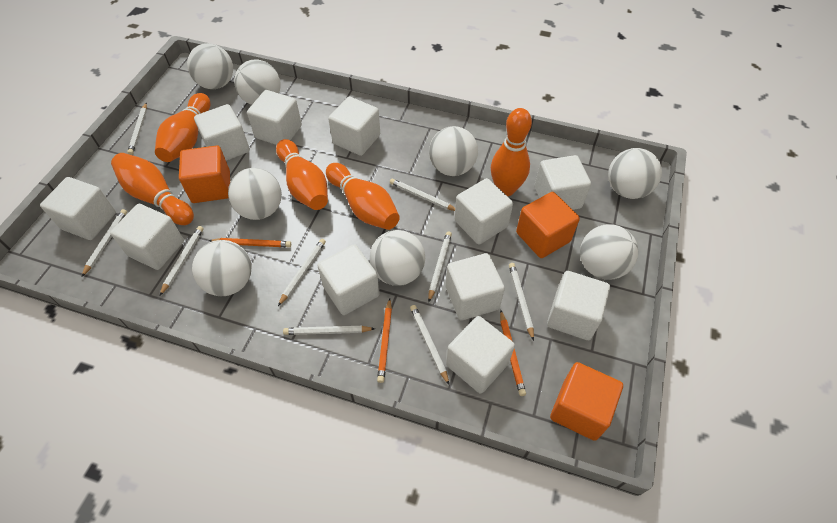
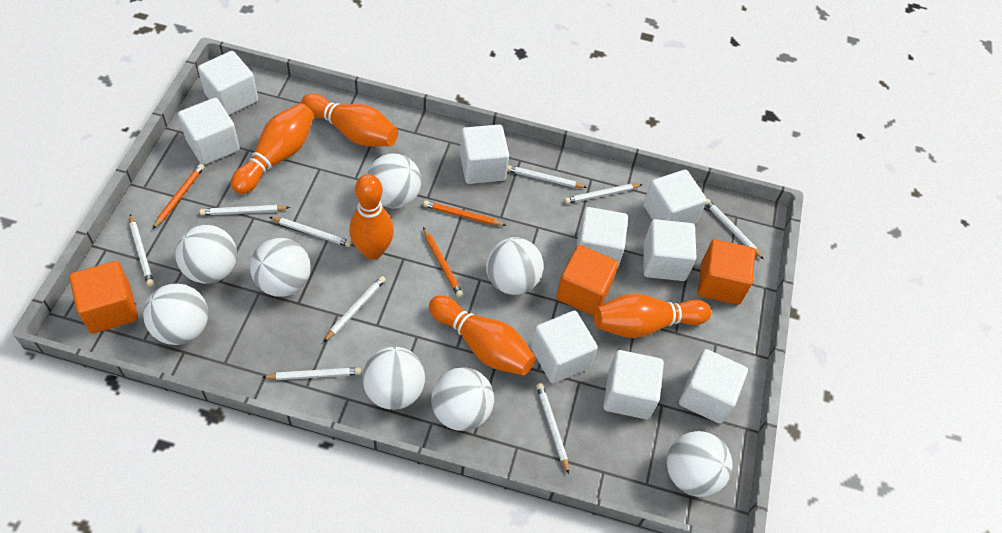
white cube: 11 -> 9

